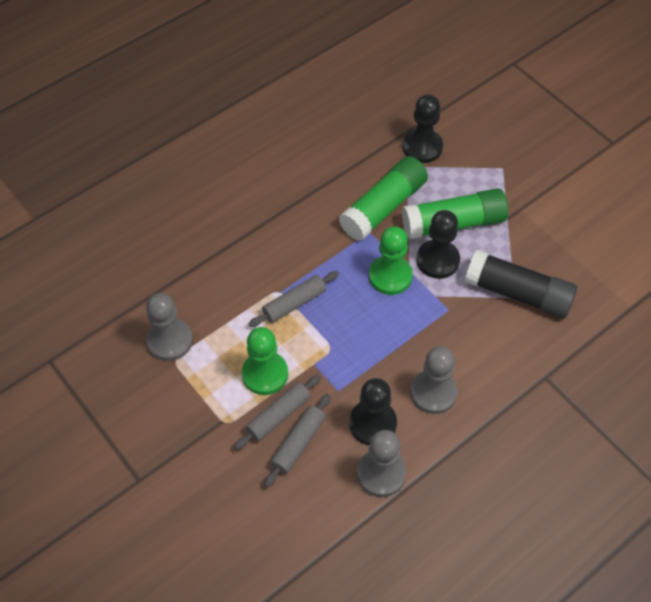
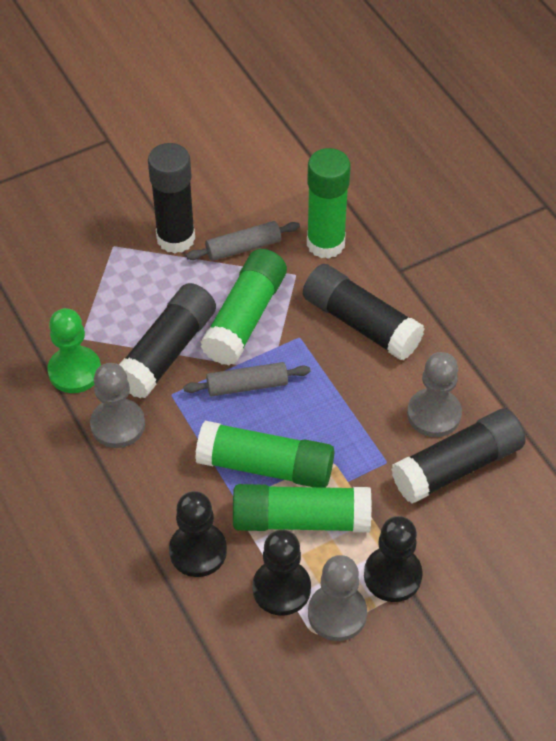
black glue stick: 1 -> 4
green glue stick: 2 -> 4
green pawn: 2 -> 1
grey rolling pin: 3 -> 2

